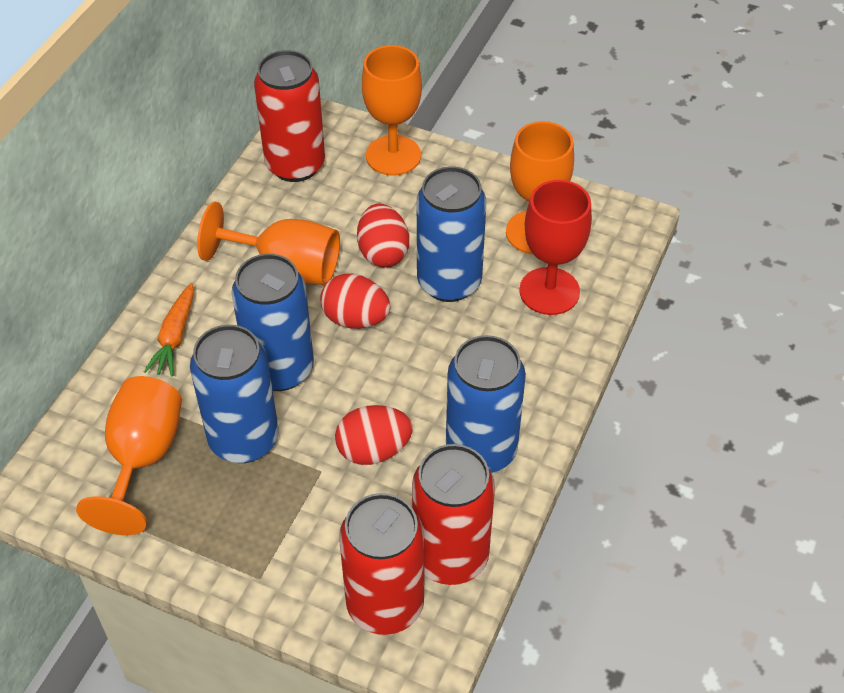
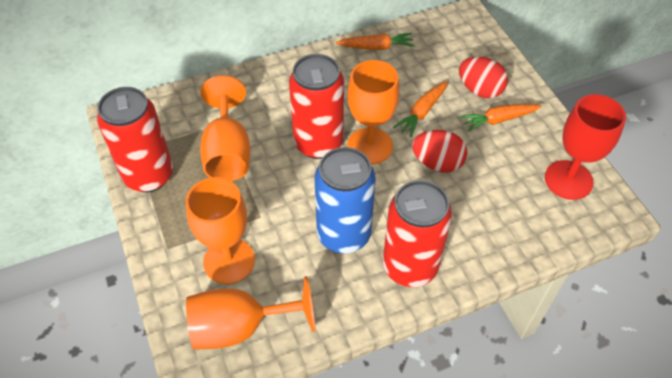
blue can: 4 -> 1
orange carrot: 1 -> 3
red egg: 3 -> 2

